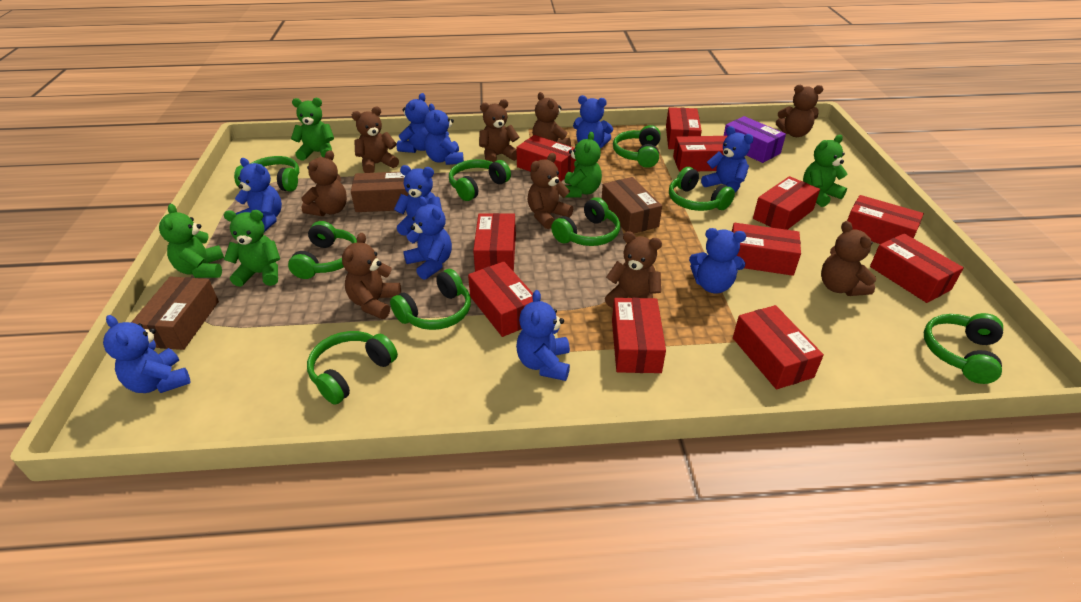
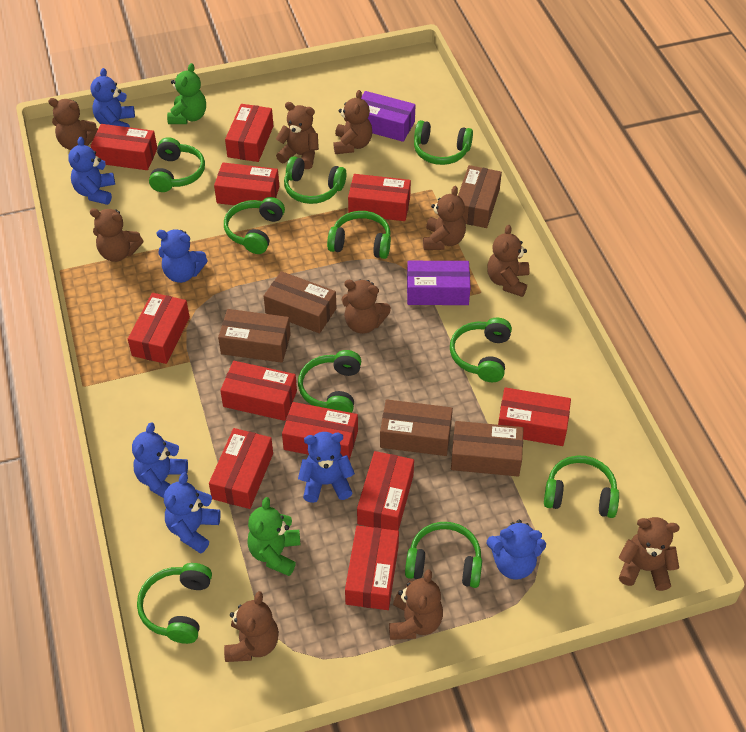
blue teddy bear: 10 -> 7
brown box: 3 -> 5
brown teddy bear: 9 -> 10
green headphones: 9 -> 10
green teddy bear: 5 -> 2
purple box: 1 -> 2

